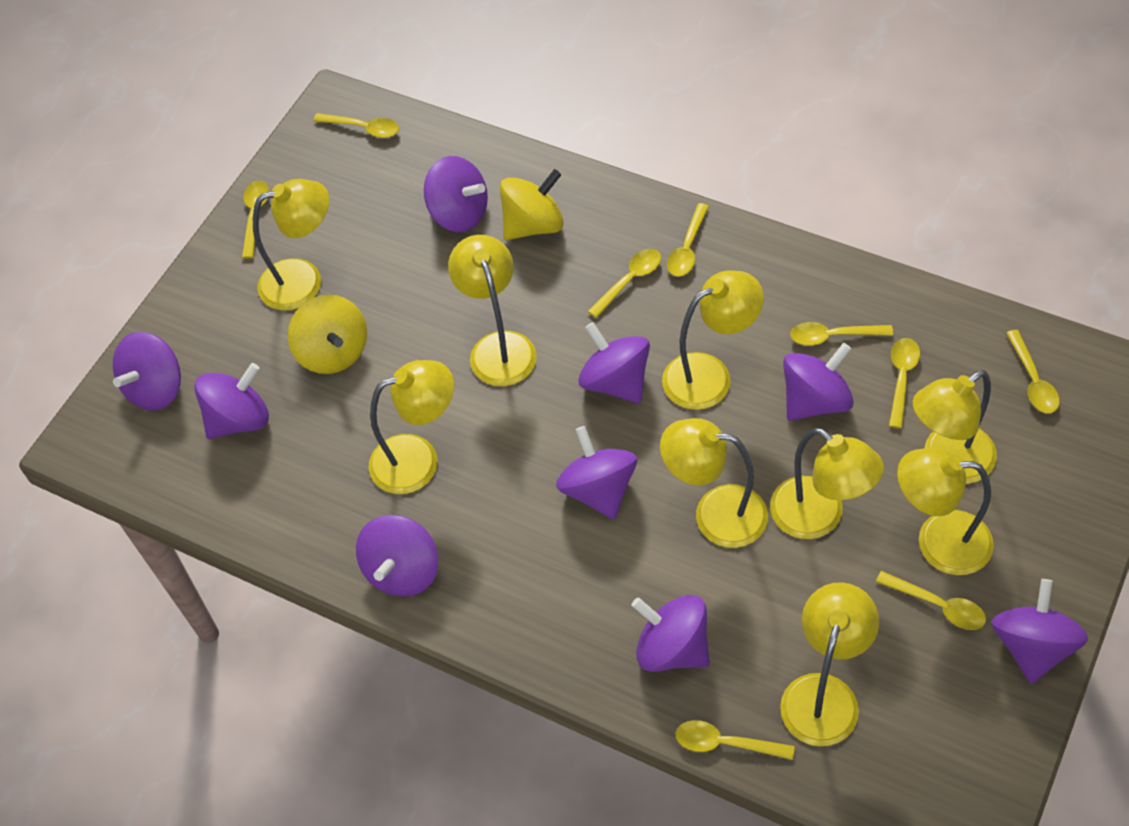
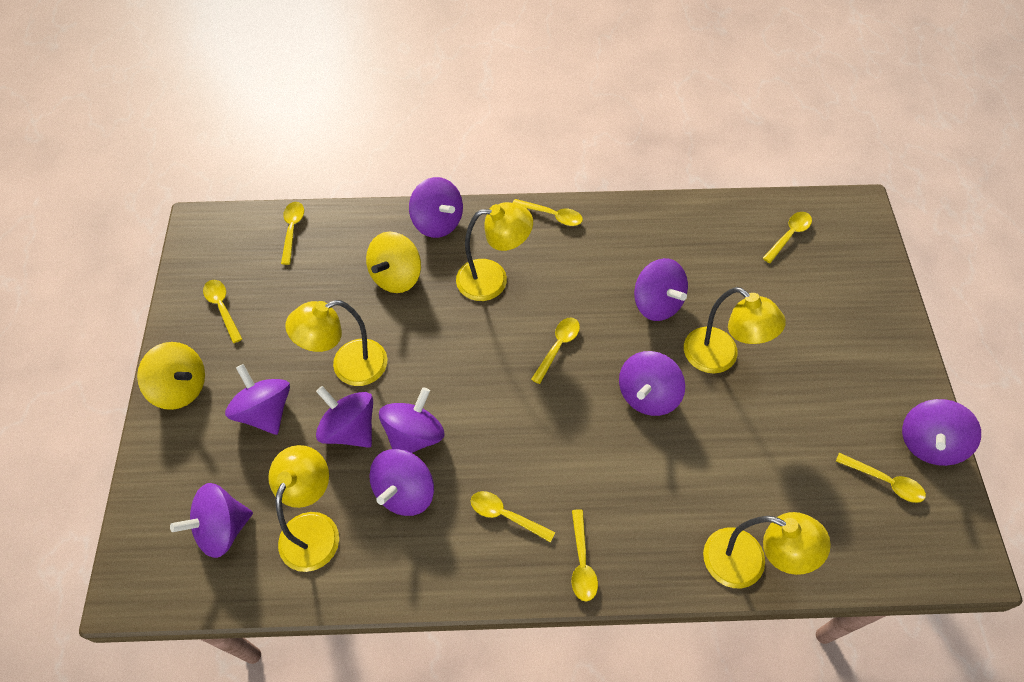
yellow lamp: 9 -> 5
yellow spoon: 9 -> 8

